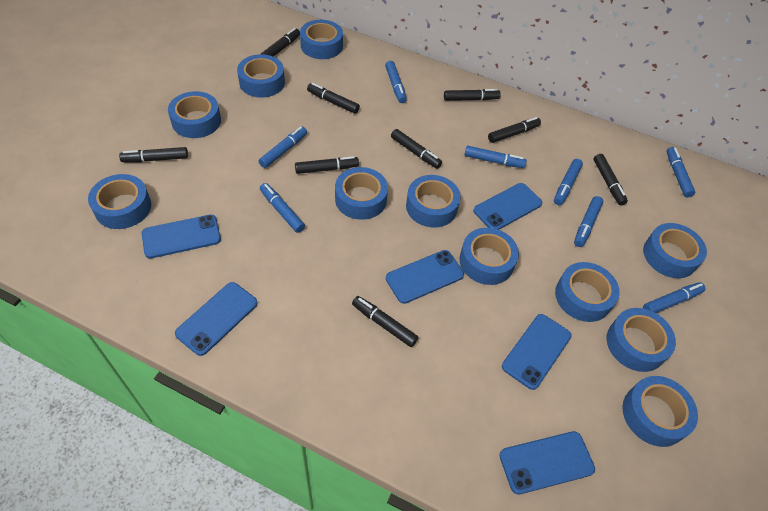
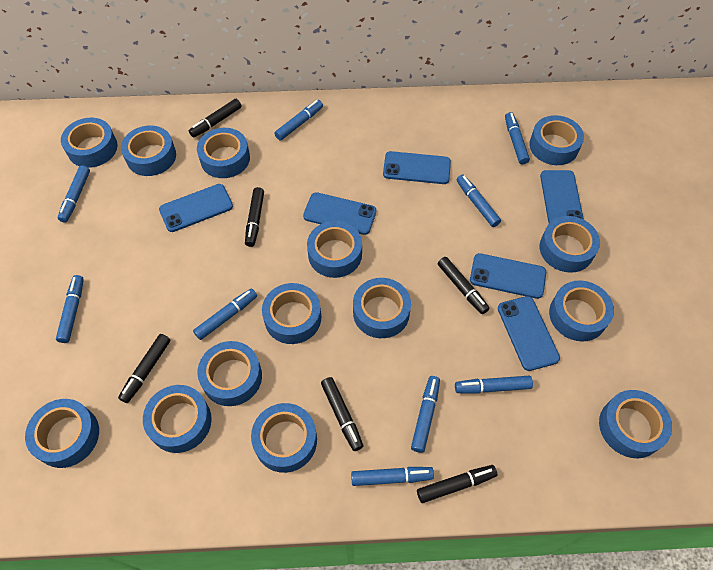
black marker: 9 -> 6
blue marker: 8 -> 9
blue tape: 11 -> 14

